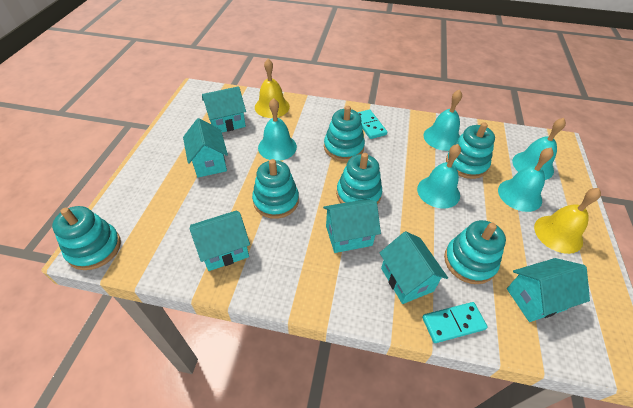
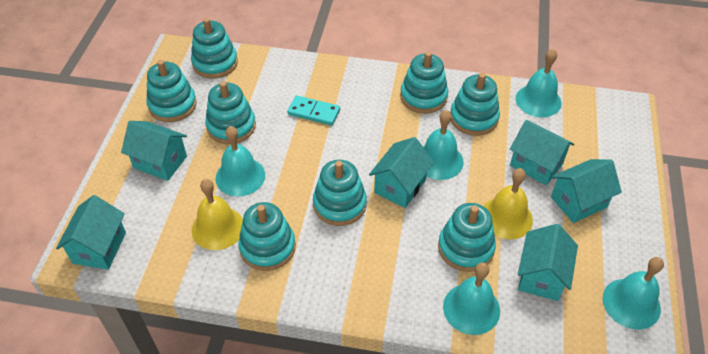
turquoise domino: 2 -> 1
turquoise stacking toy: 6 -> 8

